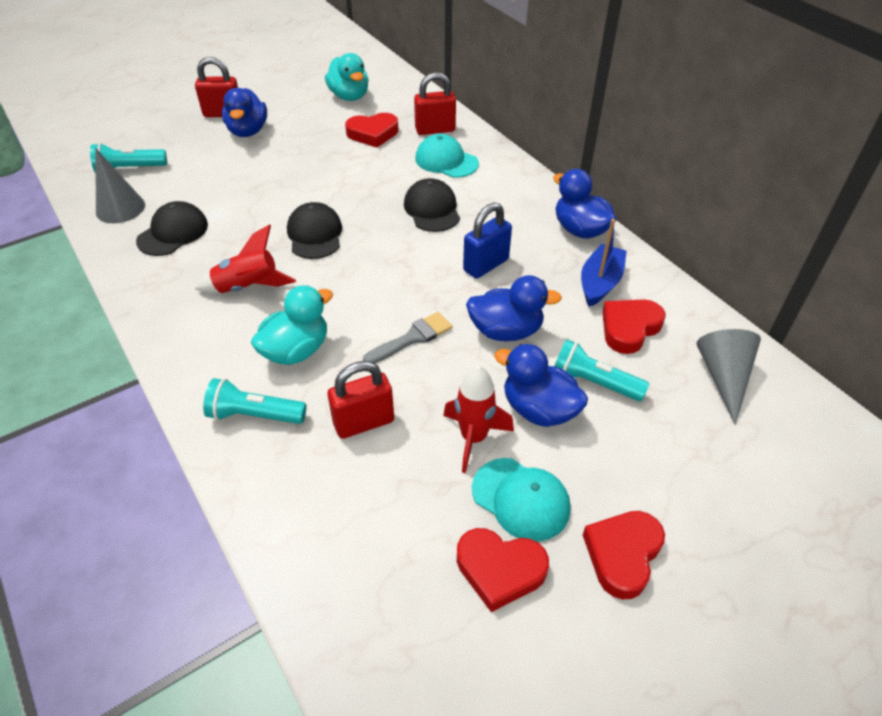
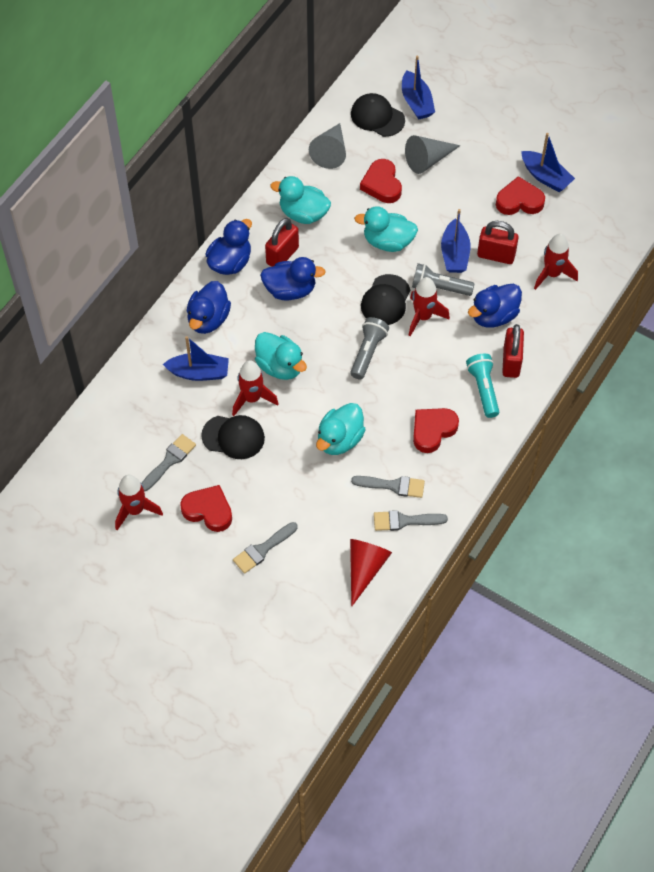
blue boat: 1 -> 4
blue padlock: 1 -> 0
grey brush: 1 -> 4
grey flashlight: 0 -> 2
red cone: 0 -> 1
red rocket: 2 -> 4
turquoise cap: 2 -> 0
turquoise duck: 2 -> 4
turquoise flashlight: 3 -> 1

